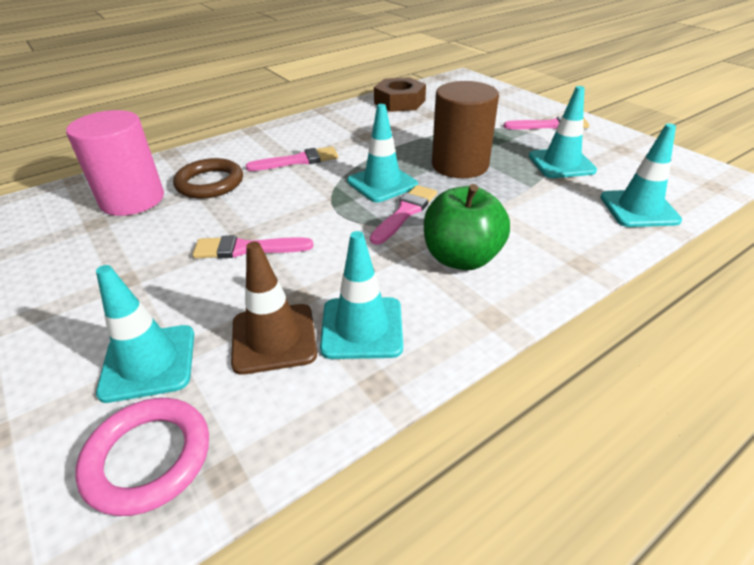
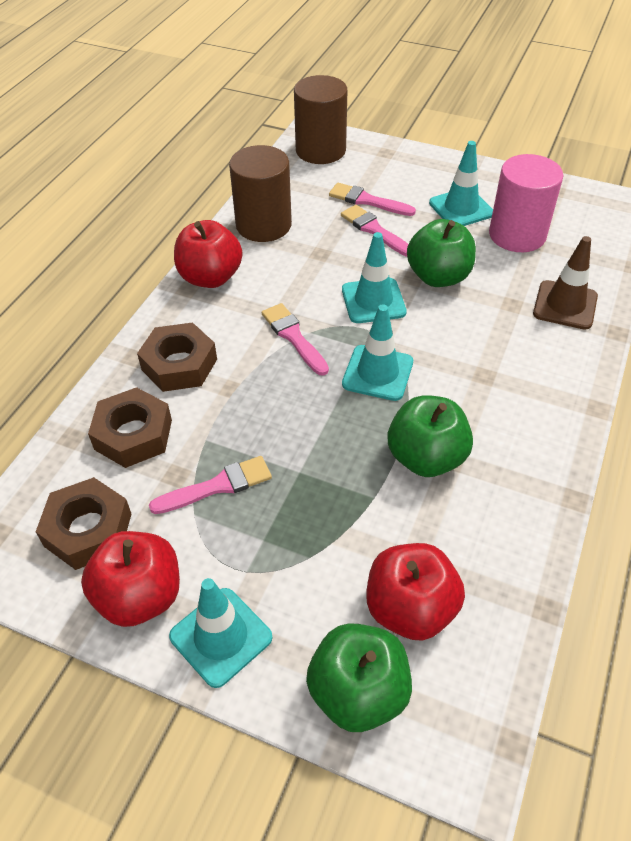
brown cylinder: 1 -> 2
brown nut: 1 -> 3
brown ring: 1 -> 0
green apple: 1 -> 3
pink ring: 1 -> 0
red apple: 0 -> 3
turquoise traffic cone: 5 -> 4

